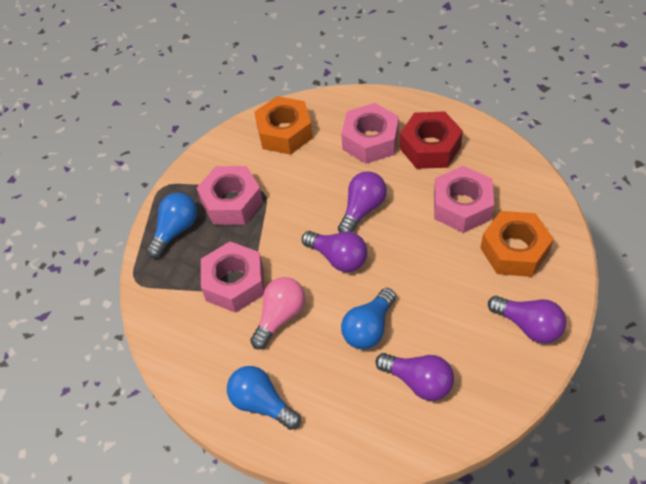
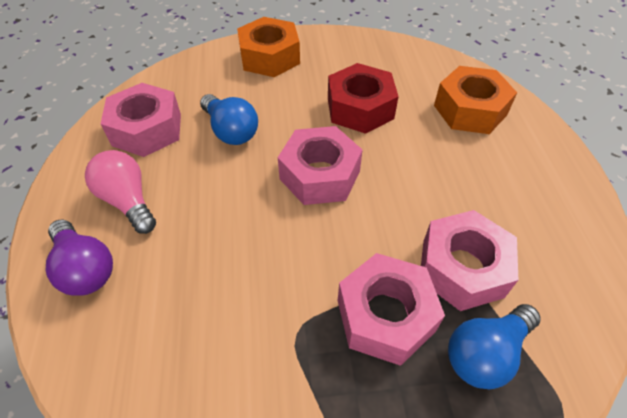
blue light bulb: 3 -> 2
purple light bulb: 4 -> 1

